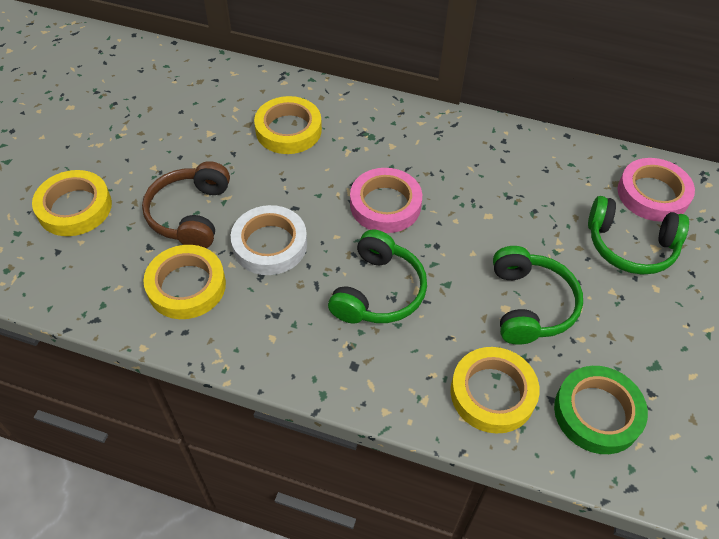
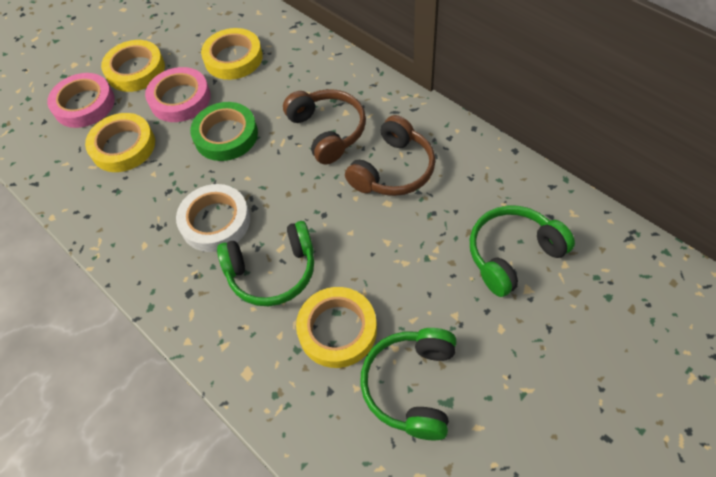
brown headphones: 1 -> 2

